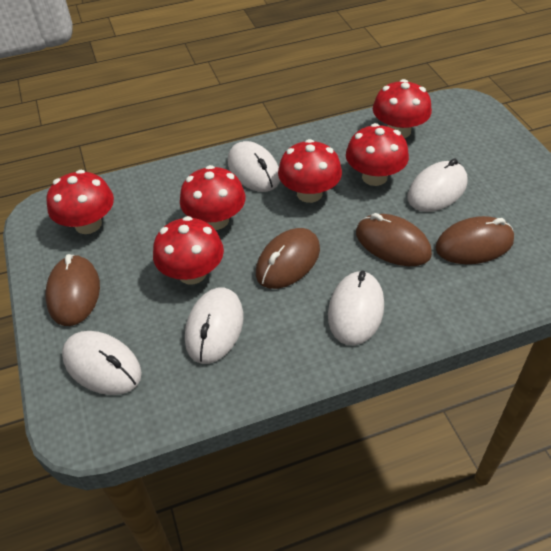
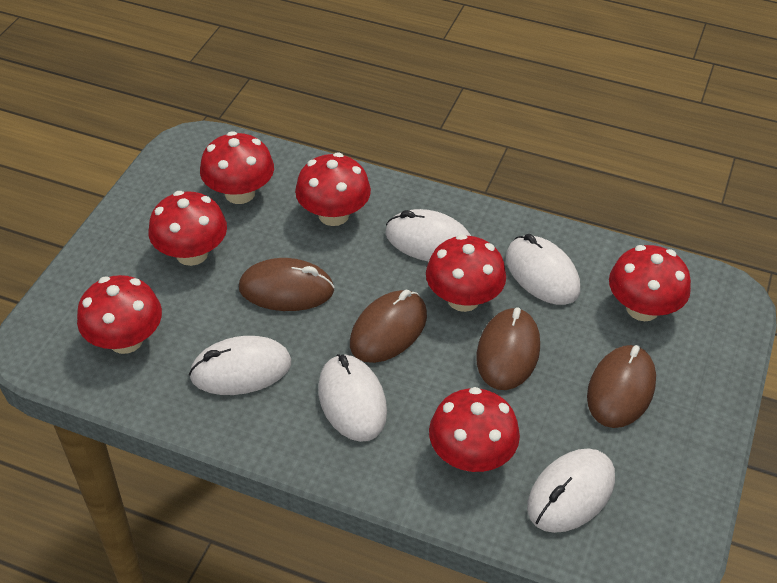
red mushroom: 6 -> 7

